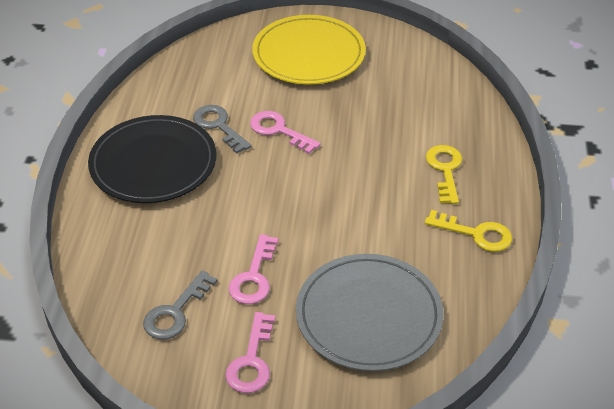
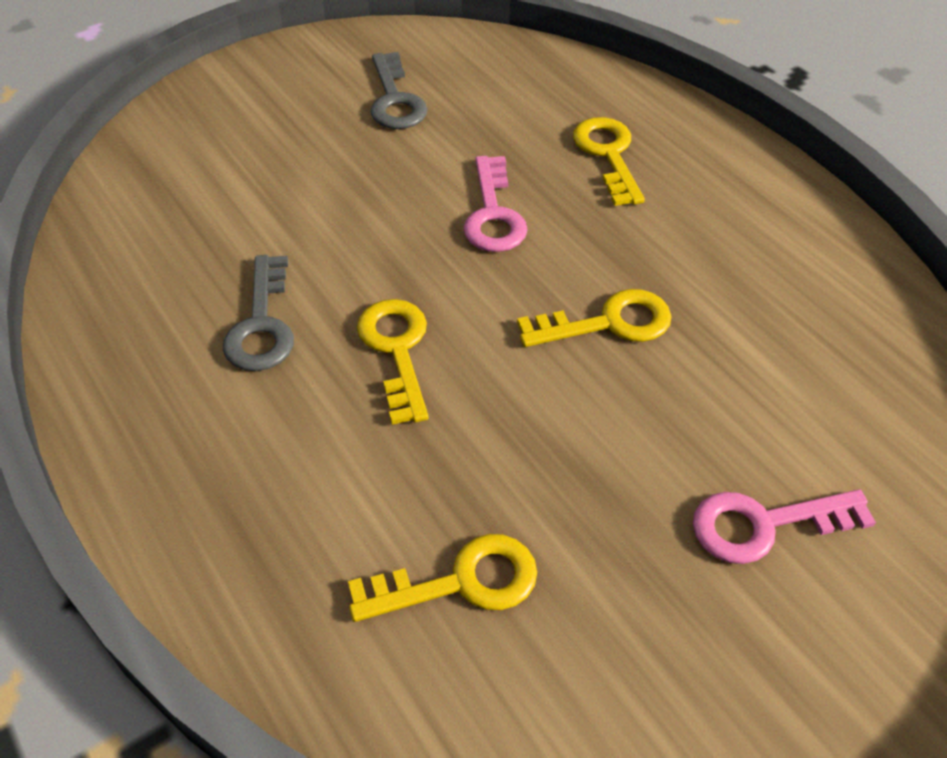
black plate: 1 -> 0
grey plate: 1 -> 0
pink key: 3 -> 2
yellow key: 2 -> 4
yellow plate: 1 -> 0

